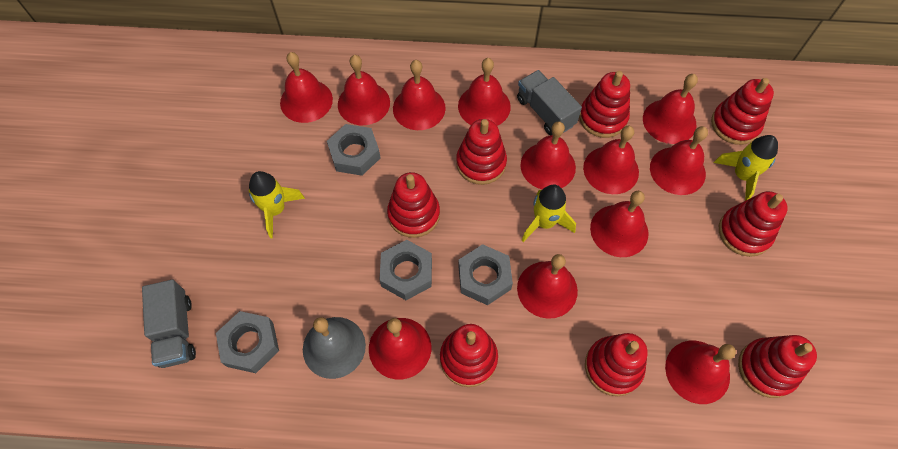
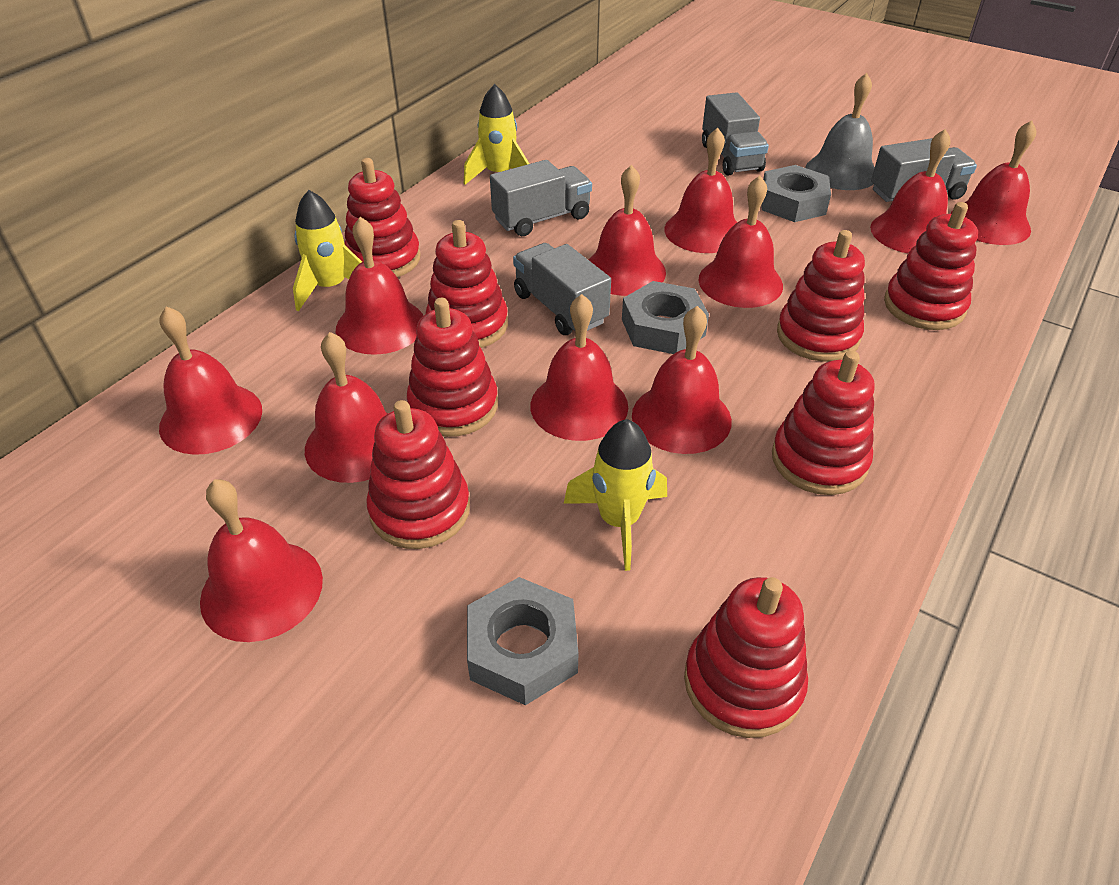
grey nut: 4 -> 3
grey truck: 2 -> 4
red bell: 12 -> 11

